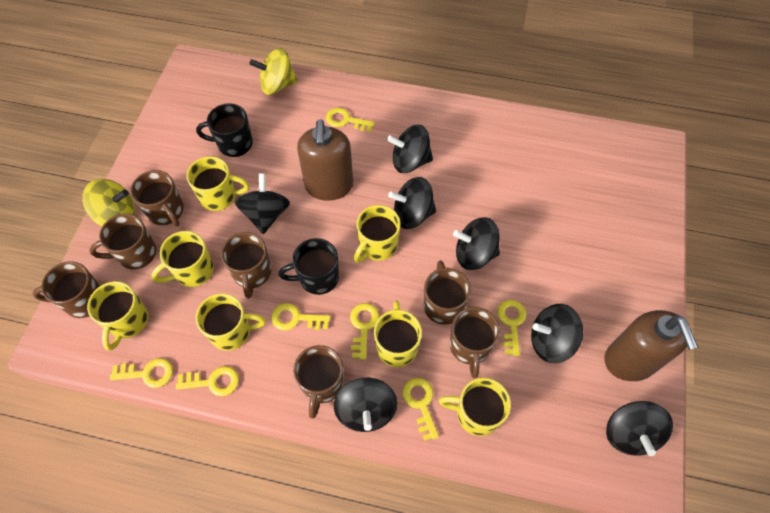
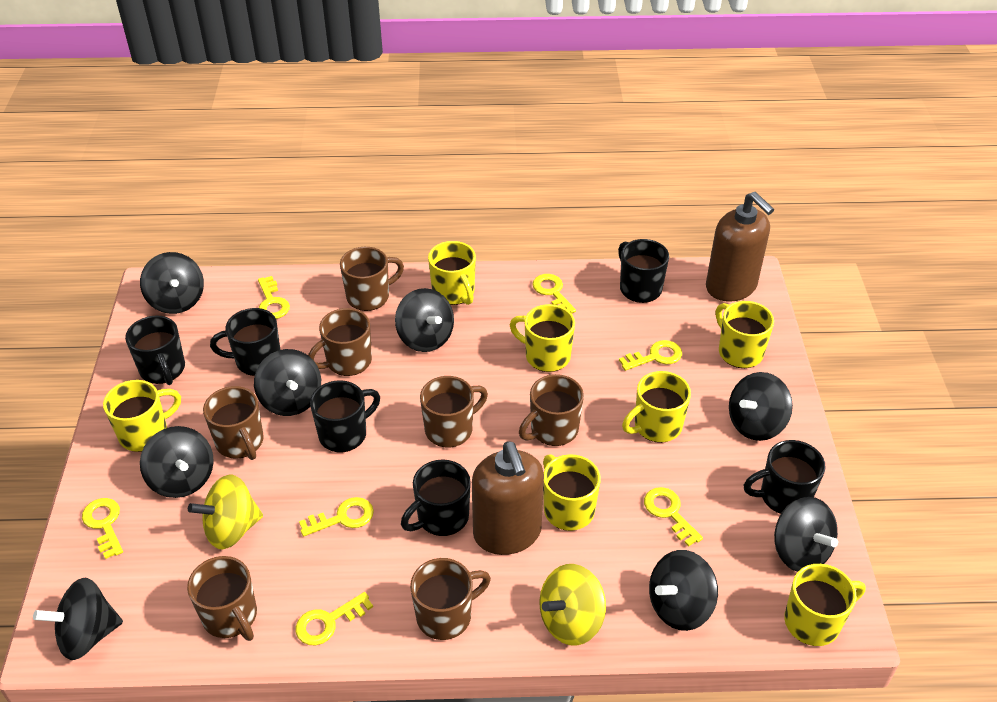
black mug: 2 -> 6
black spinning top: 7 -> 8

